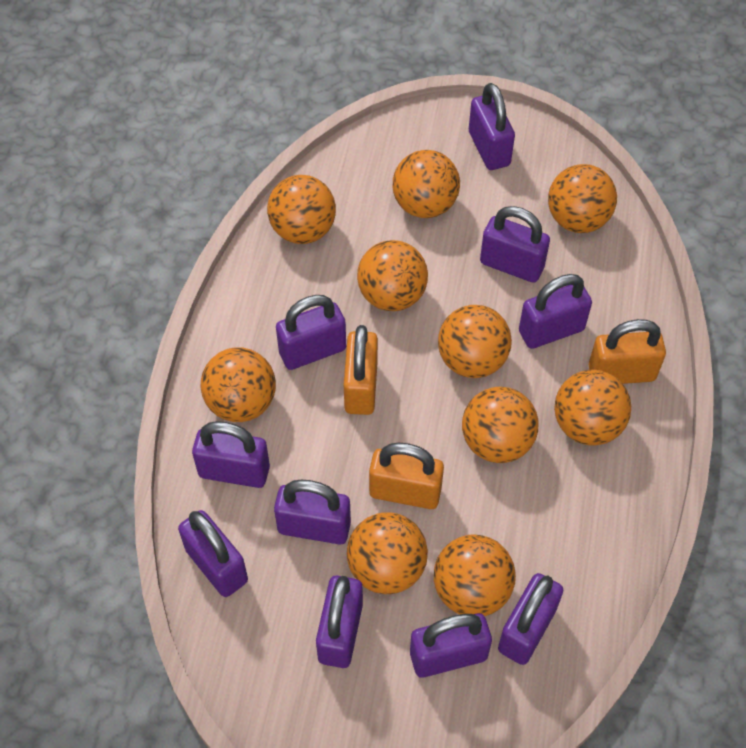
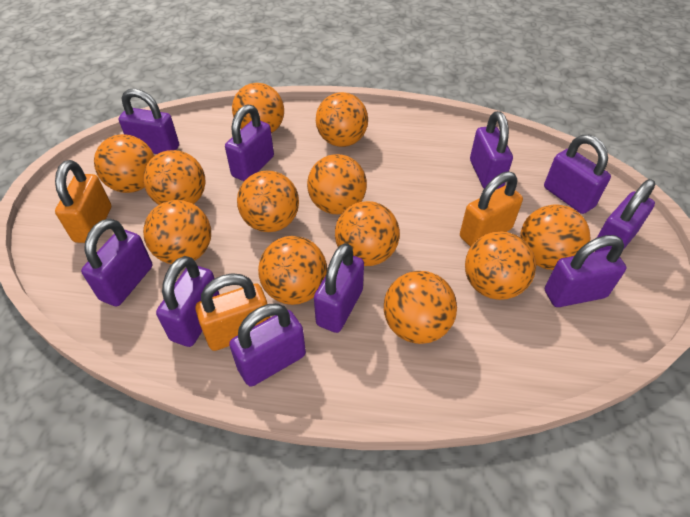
orange ball: 10 -> 12

